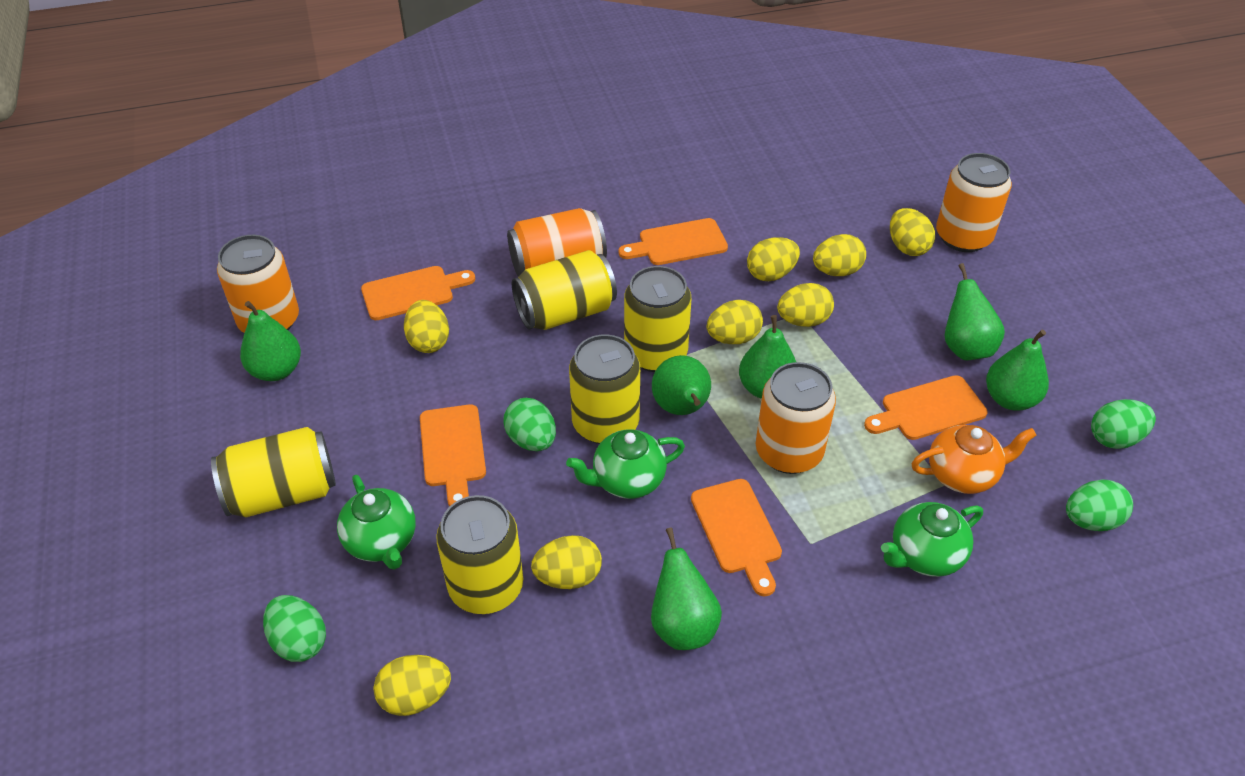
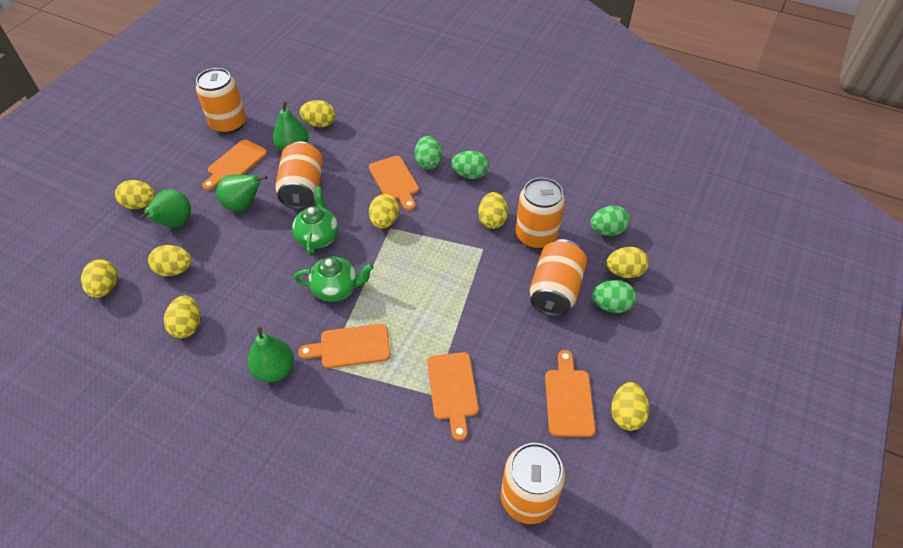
green pear: 6 -> 4
green teapot: 3 -> 2
orange can: 4 -> 5
orange teapot: 1 -> 0
yellow can: 5 -> 0
yellow egg: 8 -> 9

